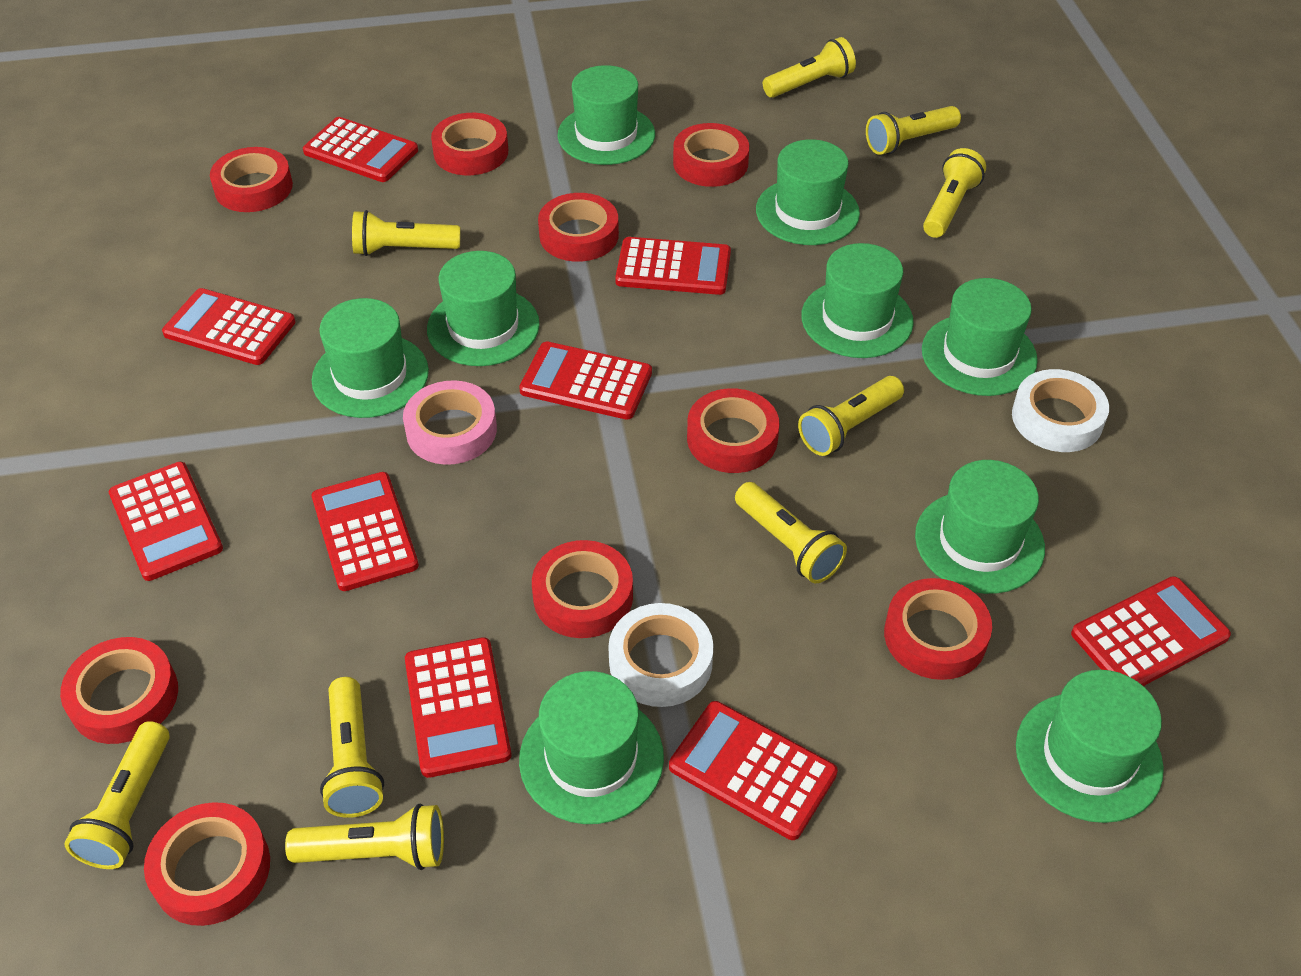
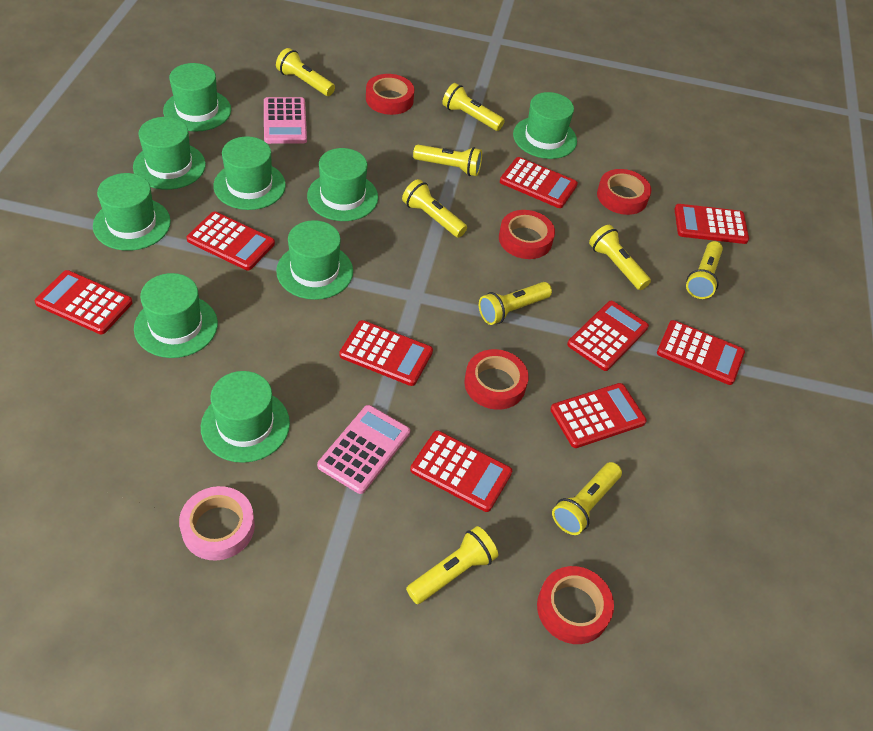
pink calculator: 0 -> 2
red tape: 9 -> 5
white tape: 2 -> 0

